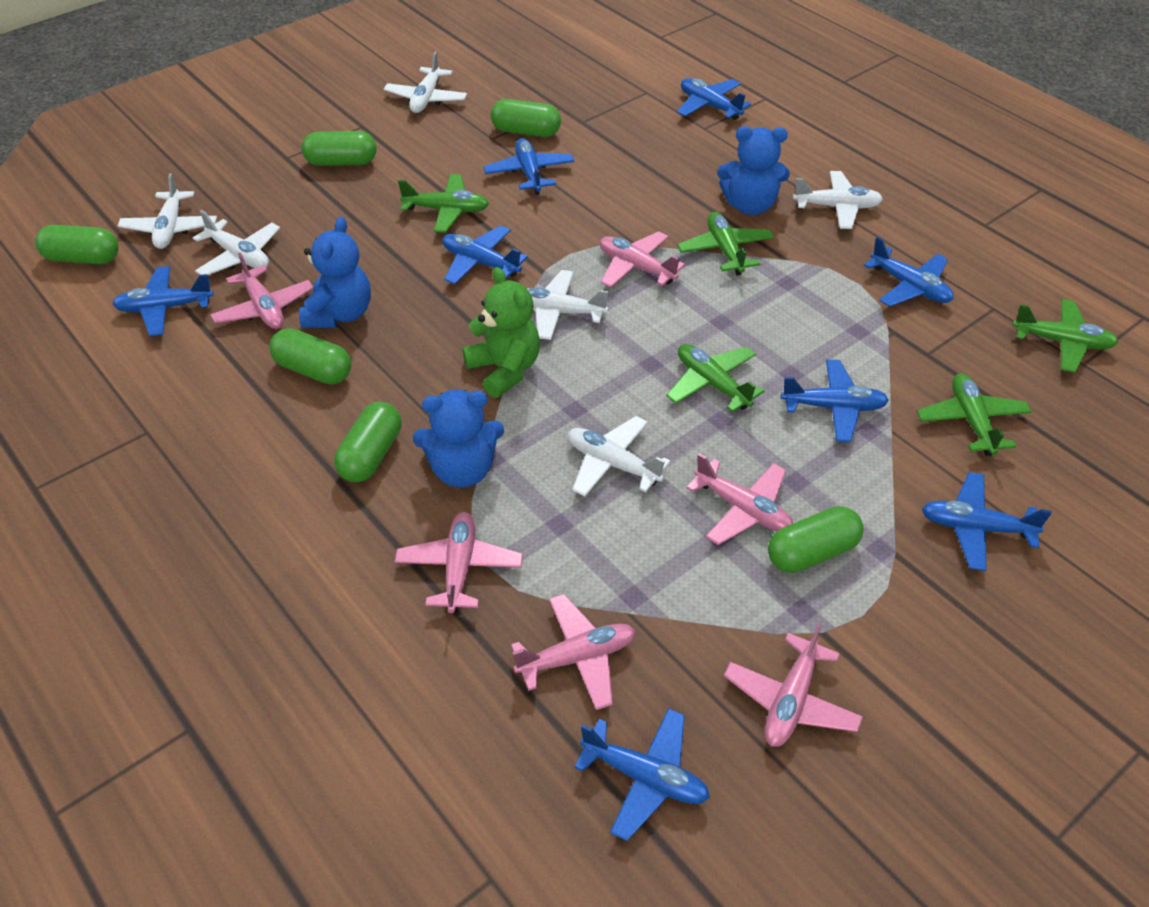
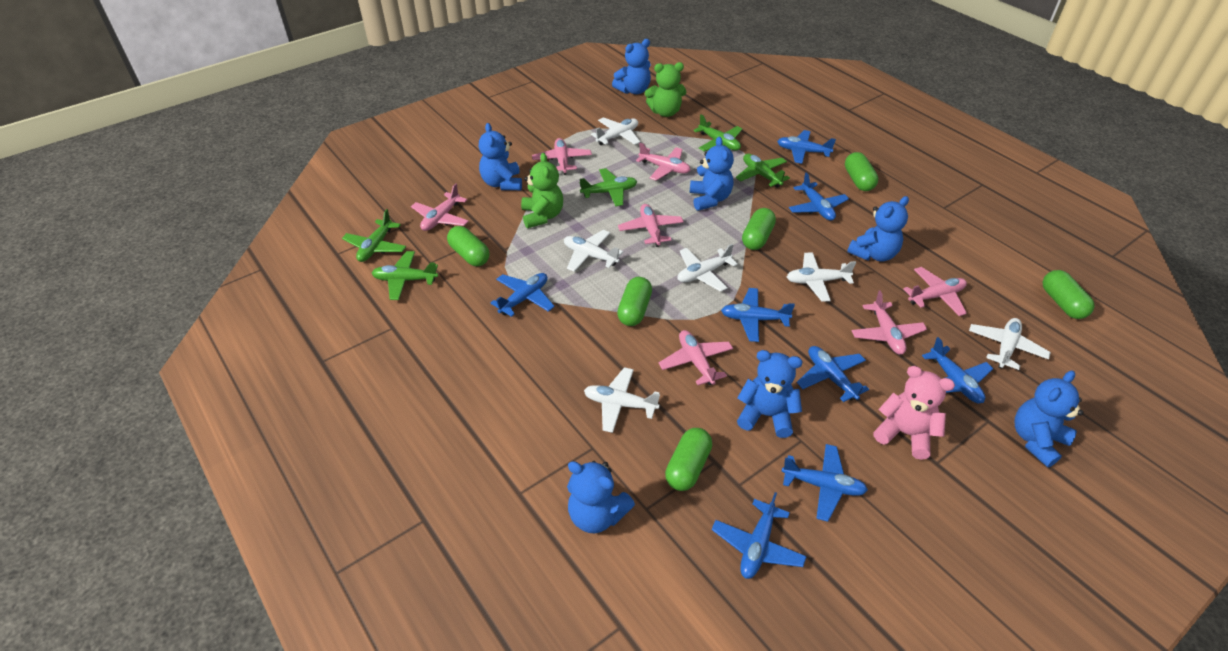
blue teddy bear: 3 -> 7
green teddy bear: 1 -> 2
pink plane: 6 -> 7
pink teddy bear: 0 -> 1

